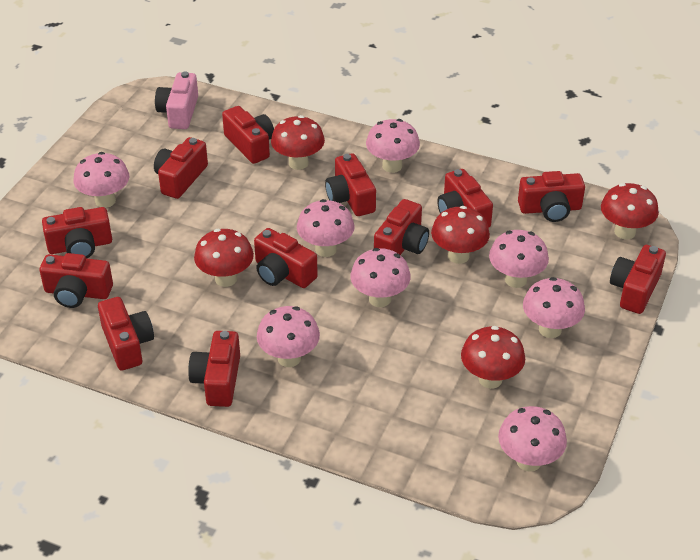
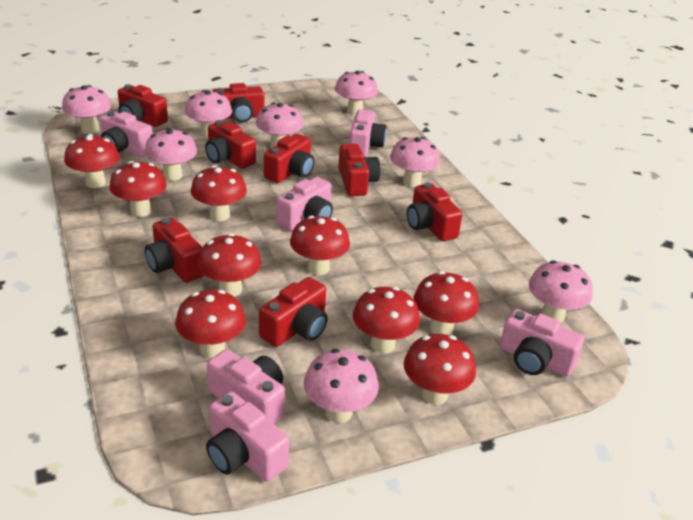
pink camera: 1 -> 6
red camera: 12 -> 8
red mushroom: 5 -> 9

